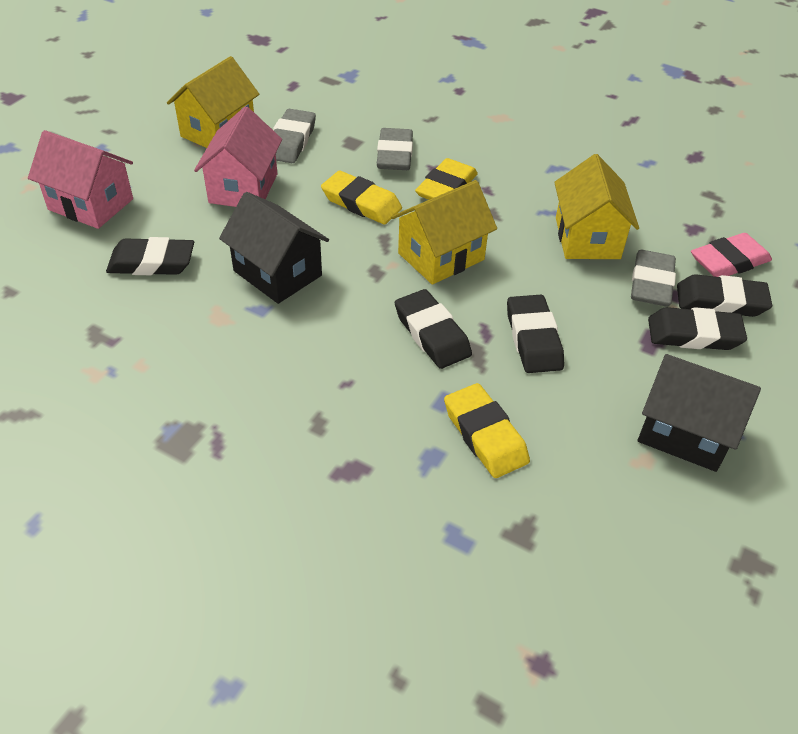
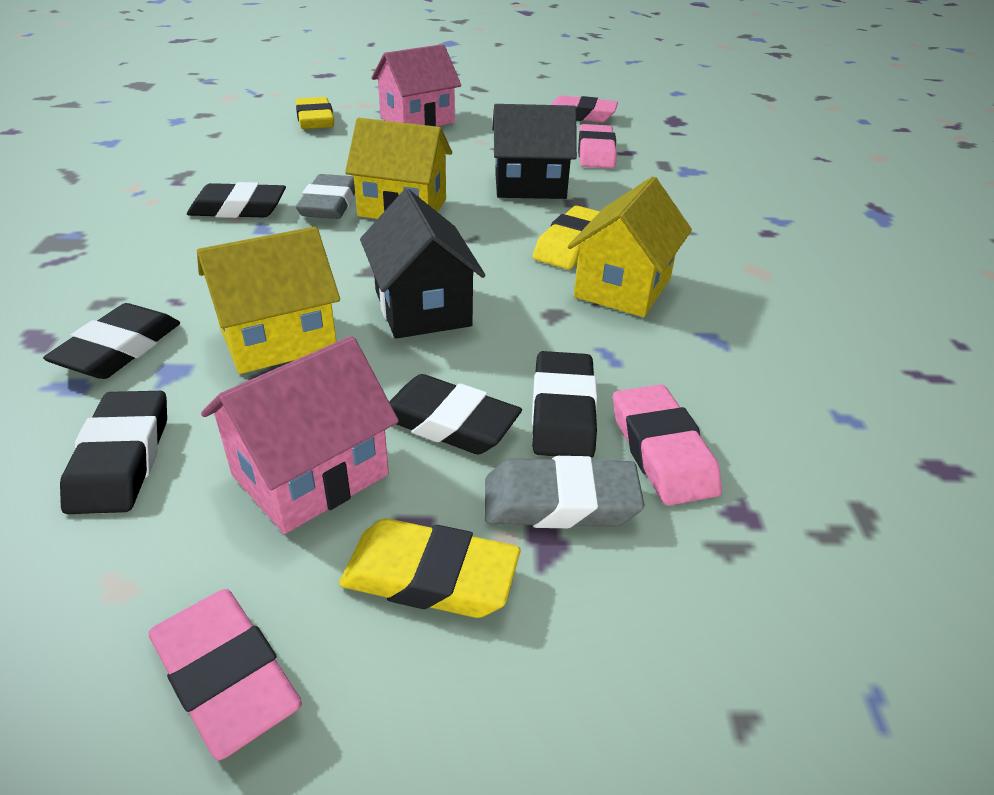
grey eraser: 3 -> 2
pink eraser: 1 -> 4

